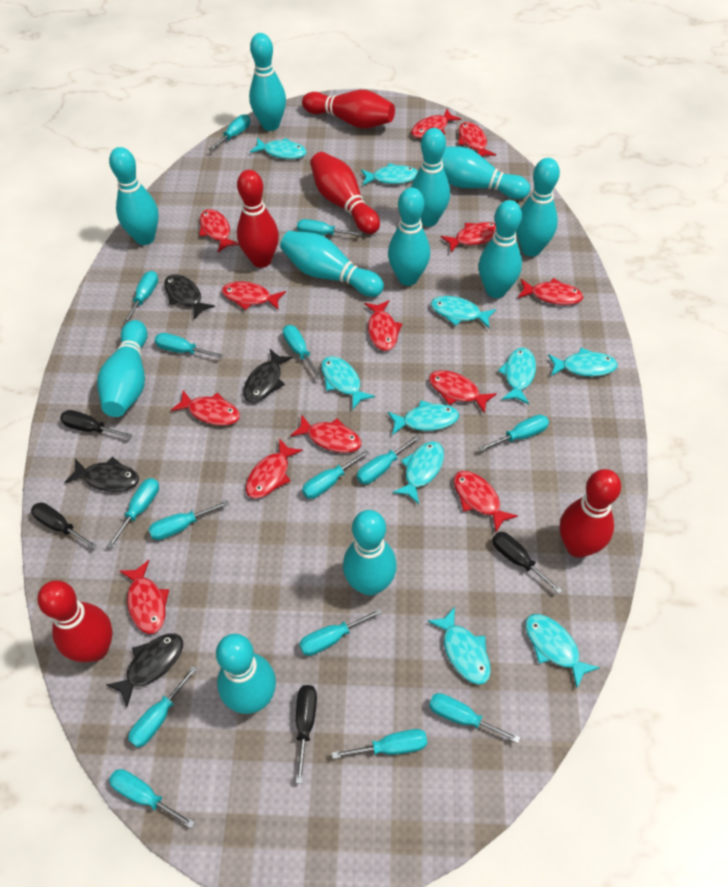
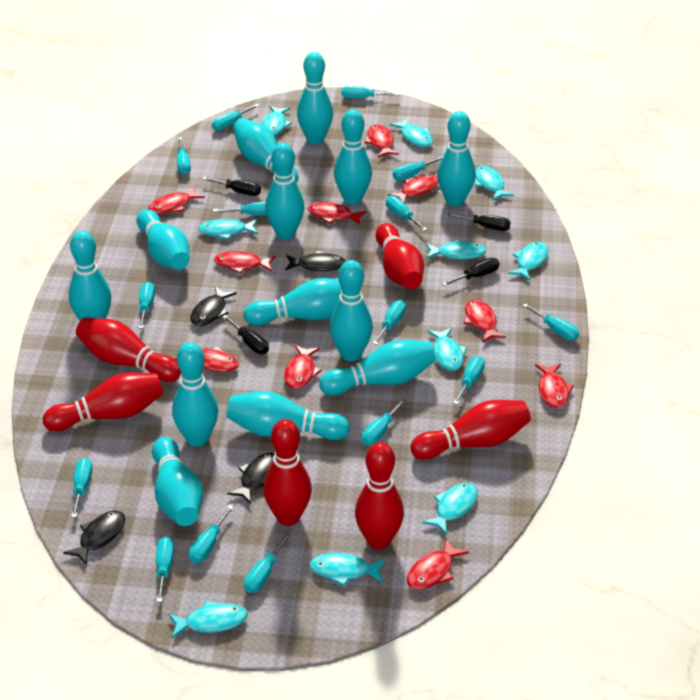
red bowling pin: 5 -> 6
red fish: 13 -> 10
turquoise bowling pin: 11 -> 13

